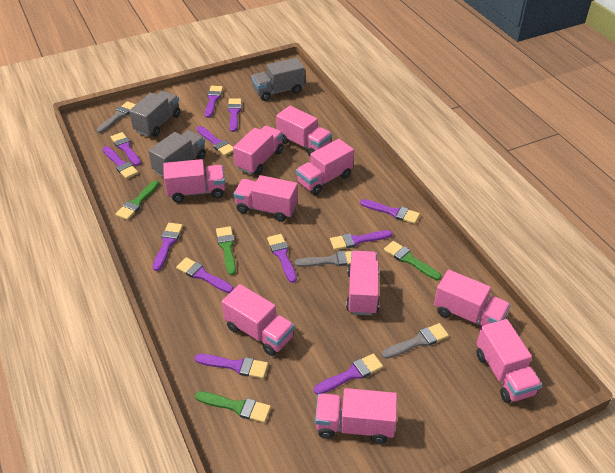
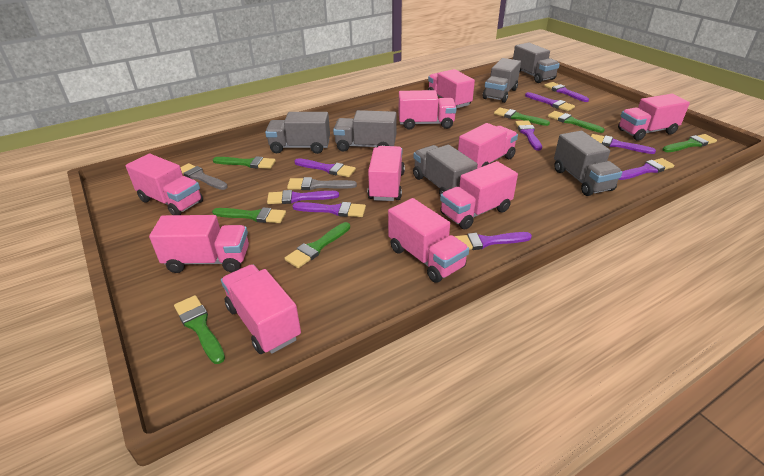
green brush: 4 -> 7
grey brush: 3 -> 2
grey truck: 3 -> 6
purple brush: 12 -> 9

